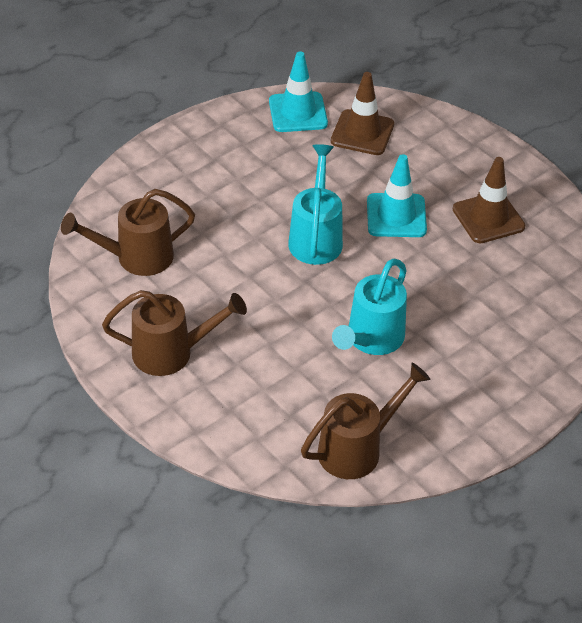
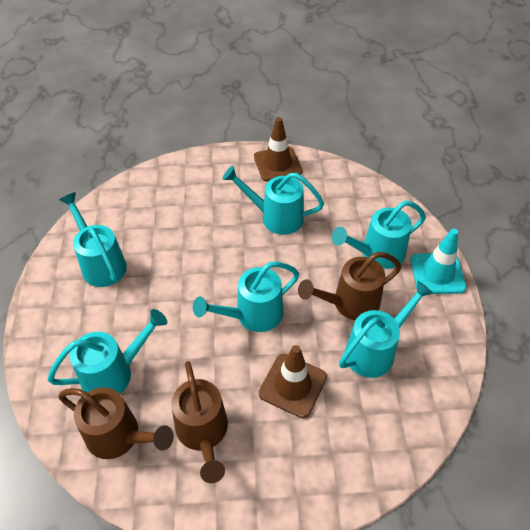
turquoise traffic cone: 2 -> 1
turquoise watering can: 2 -> 6

